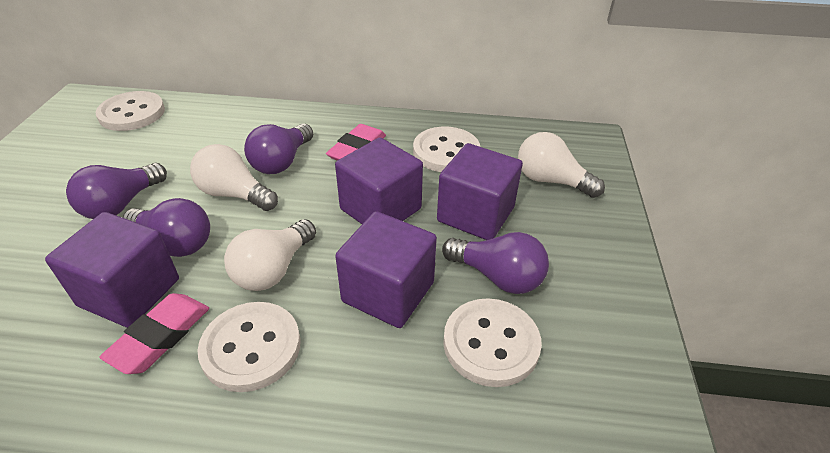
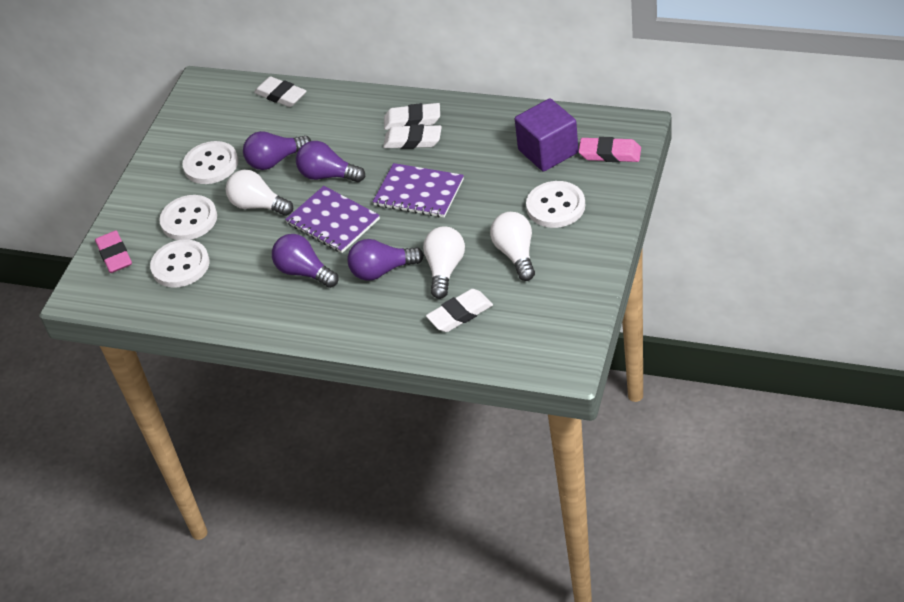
purple cube: 4 -> 1
purple notebook: 0 -> 2
white eraser: 0 -> 4

